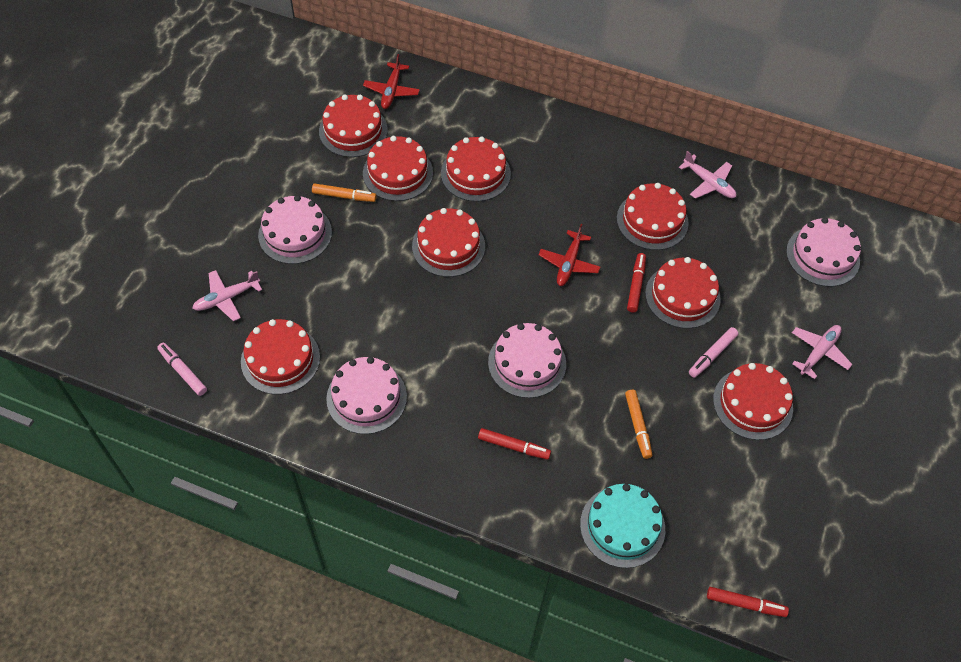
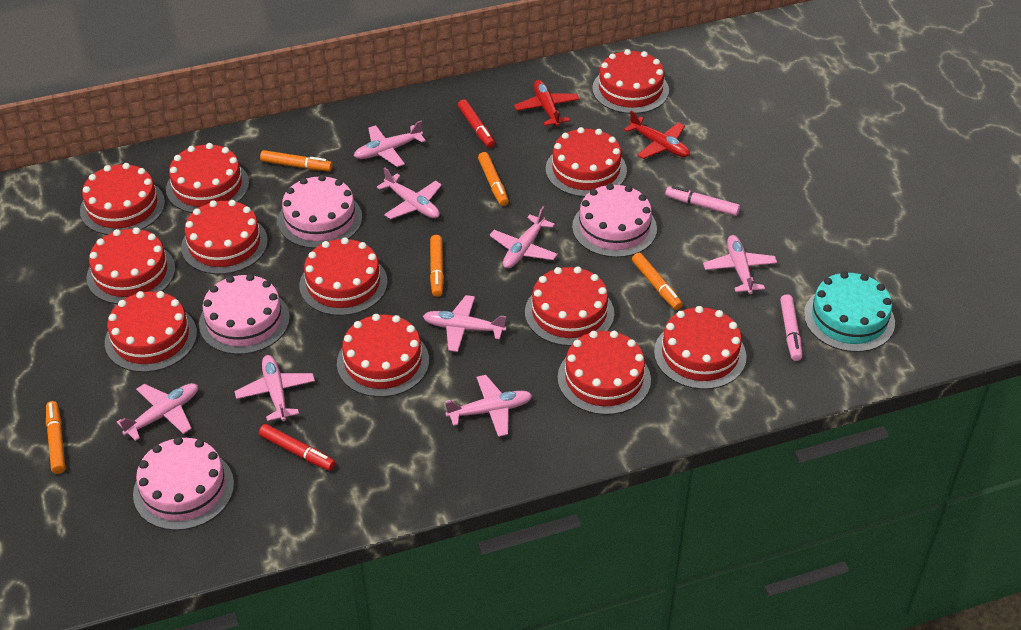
orange marker: 2 -> 5
pink plane: 3 -> 8
red cake: 8 -> 12
red marker: 3 -> 2

